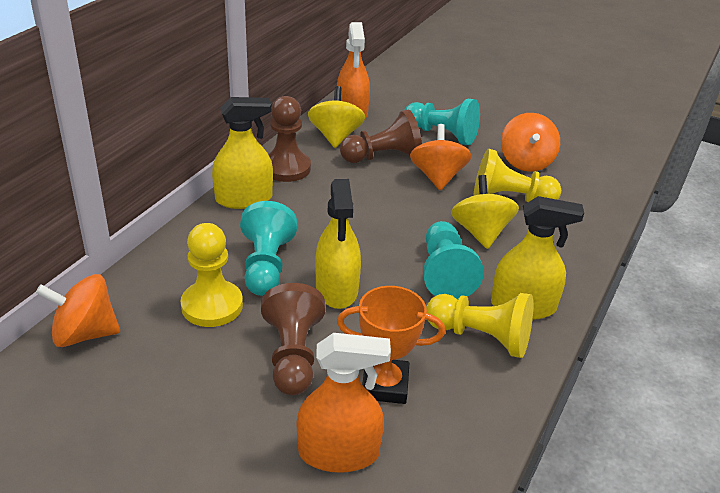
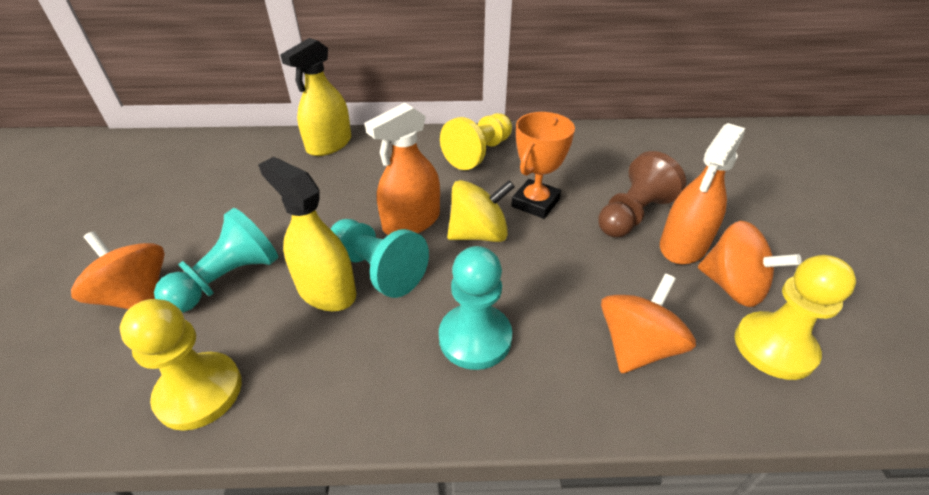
brown pawn: 3 -> 1
yellow spinning top: 2 -> 1
yellow spray bottle: 3 -> 2

